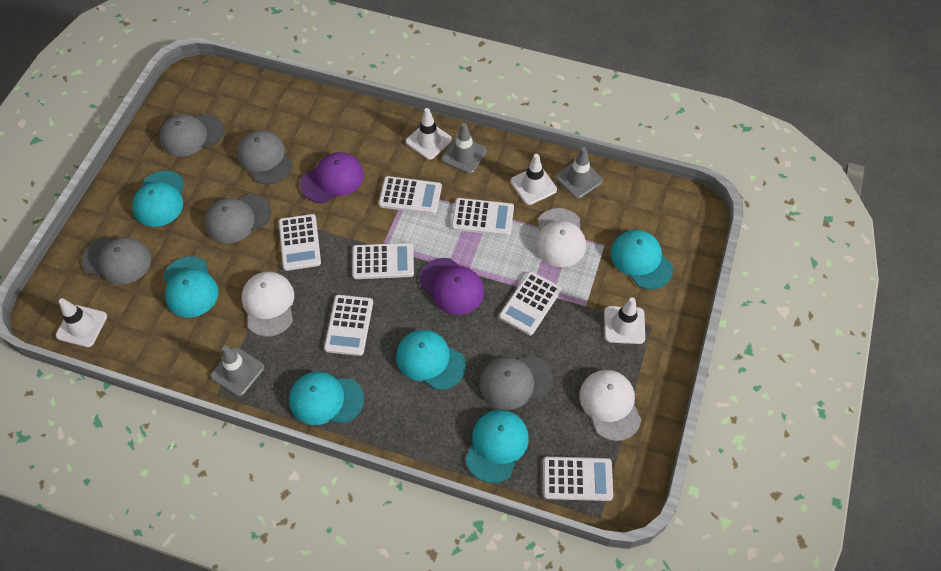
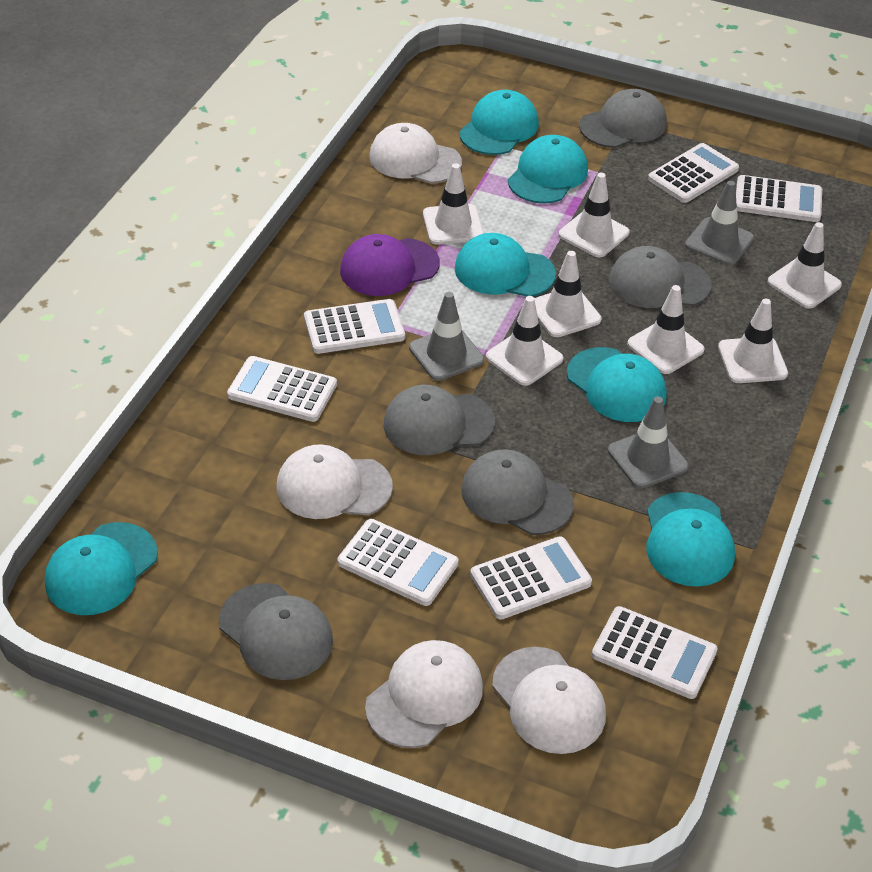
purple cap: 2 -> 1
white cap: 3 -> 4
white traffic cone: 4 -> 7

